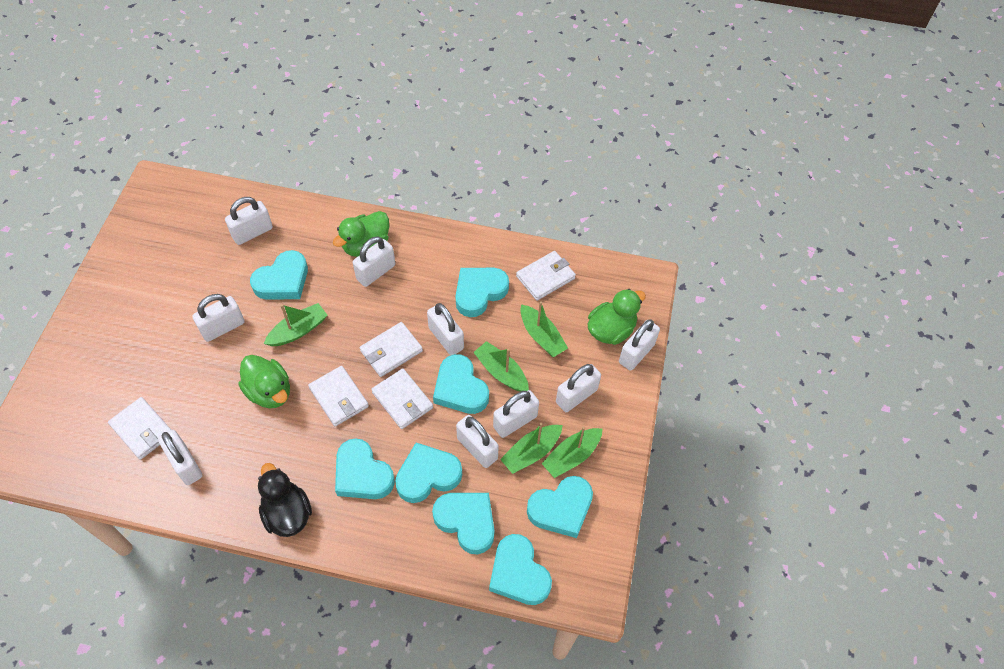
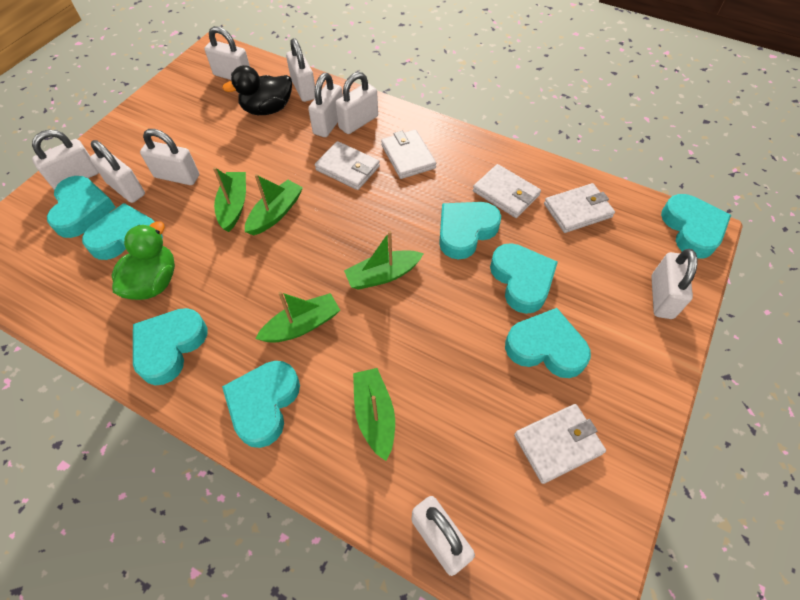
green duck: 3 -> 1

